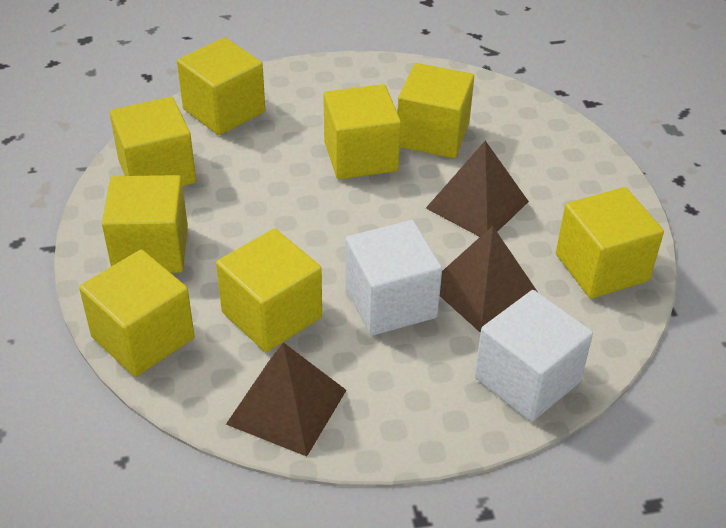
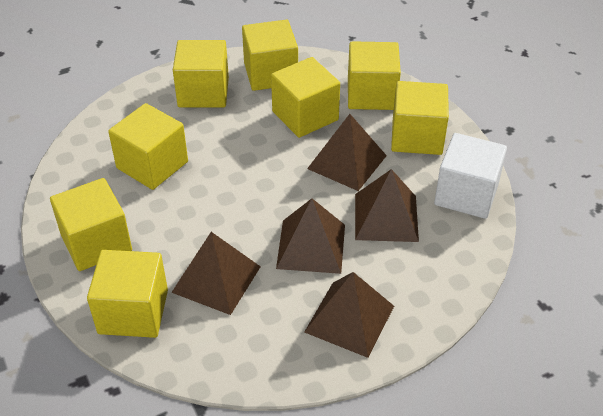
brown pyramid: 3 -> 5
white cube: 2 -> 1

